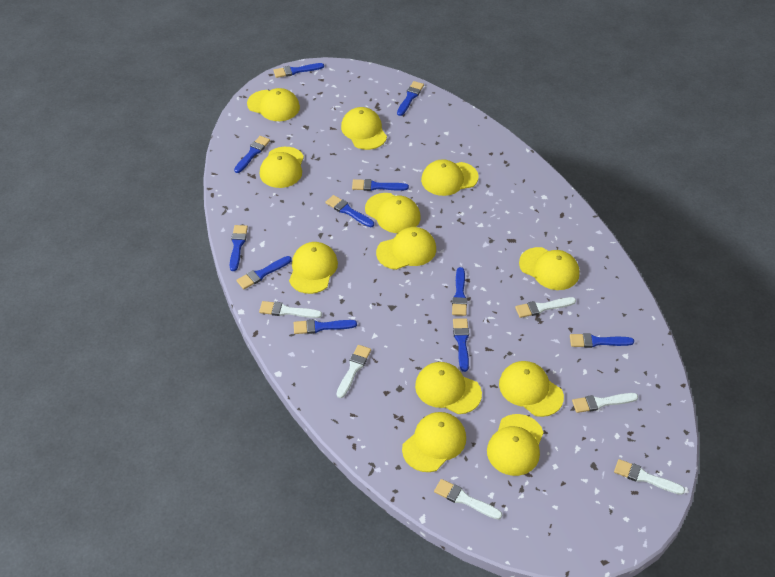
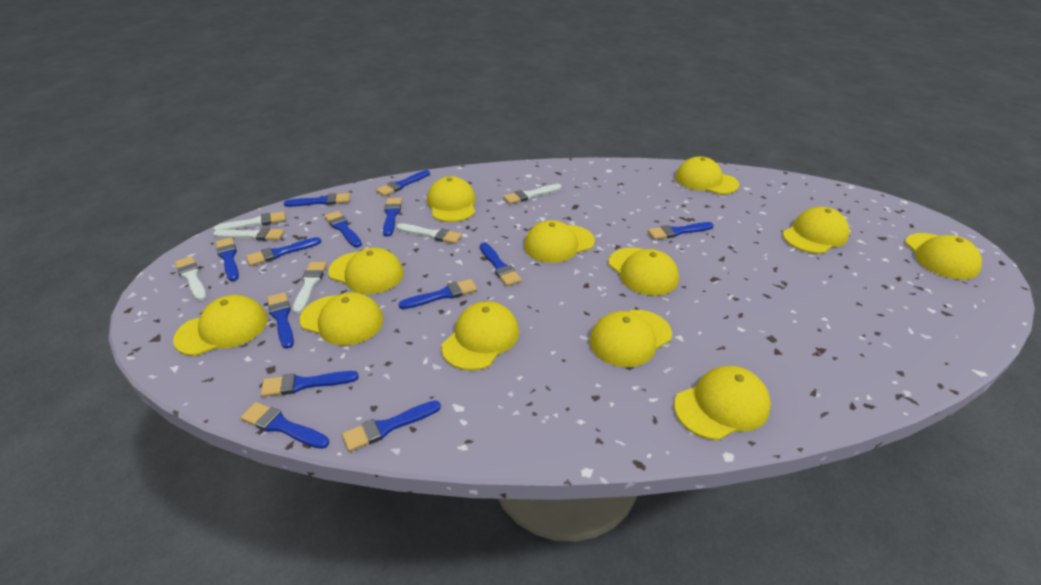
blue brush: 11 -> 13

